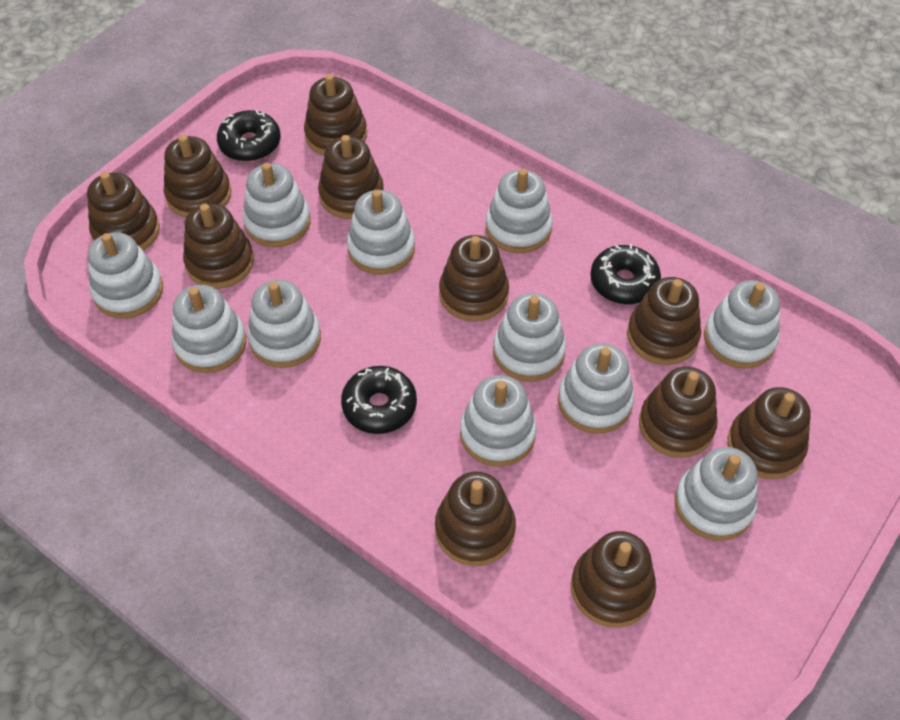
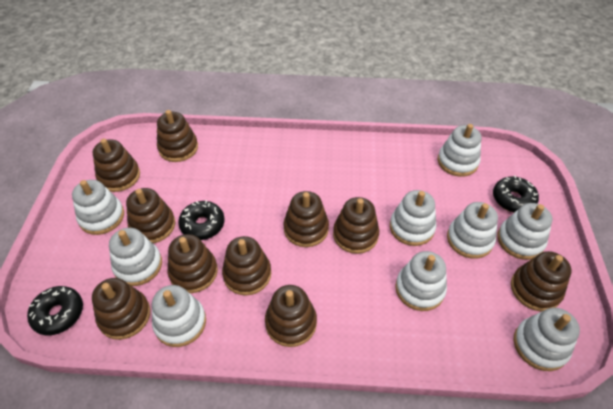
brown stacking toy: 11 -> 10
white stacking toy: 11 -> 9

